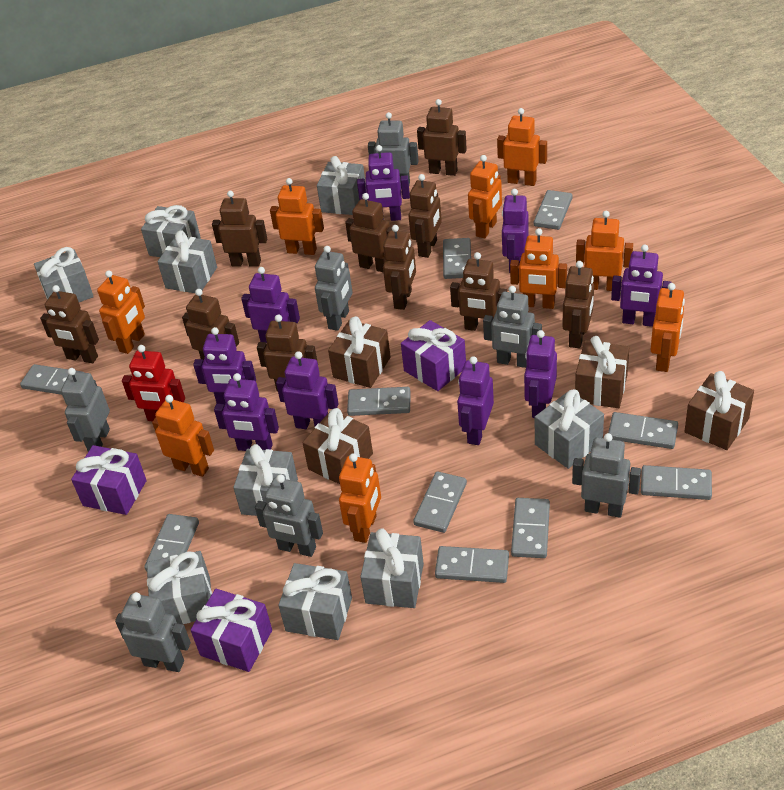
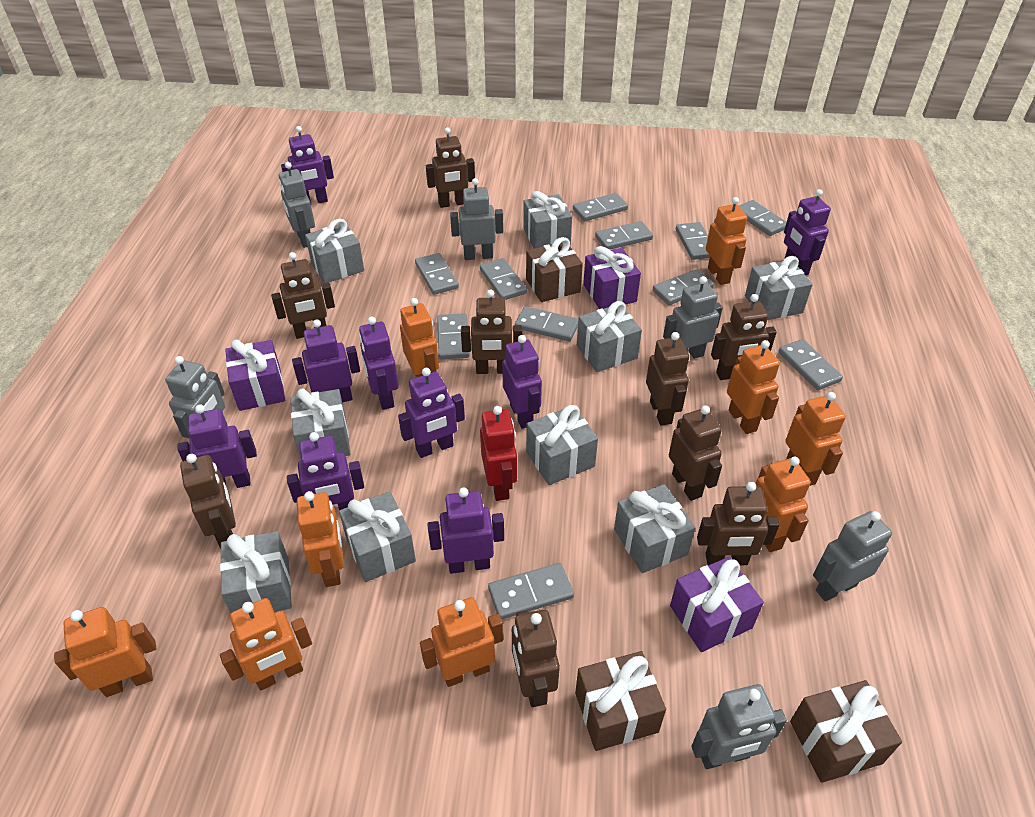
brown gift: 4 -> 3
brown robot: 10 -> 9
grey domino: 10 -> 11
grey robot: 7 -> 6

